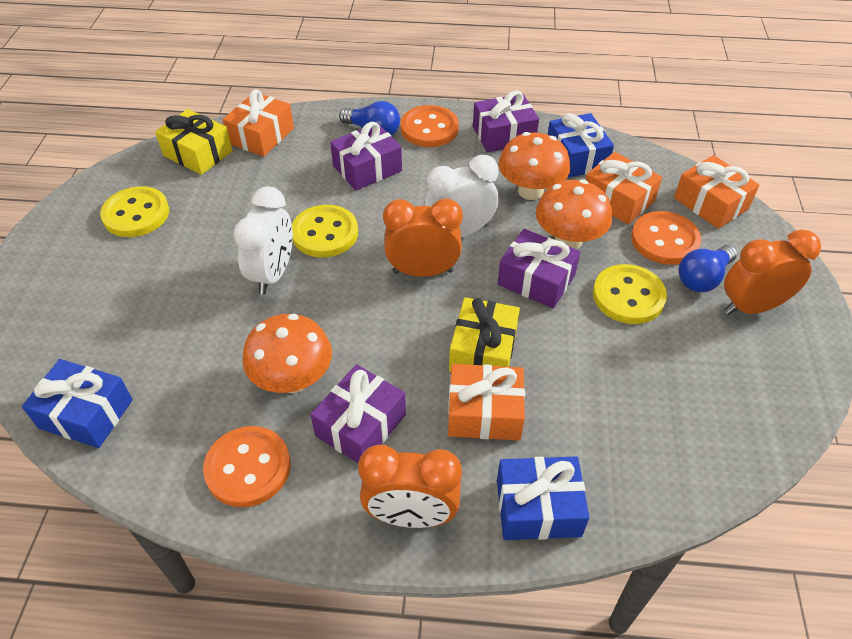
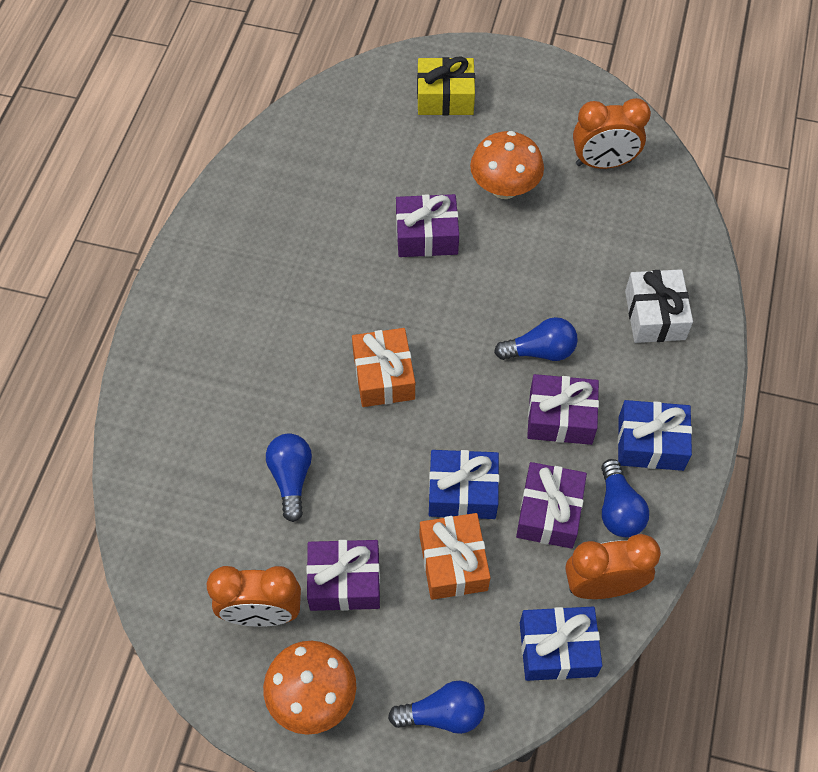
blue light bulb: 2 -> 4
orange button: 3 -> 0
orange gift: 4 -> 2
orange mushroom: 3 -> 2
white clock: 2 -> 0
white gift: 0 -> 1
yellow button: 3 -> 0
yellow gift: 2 -> 1

